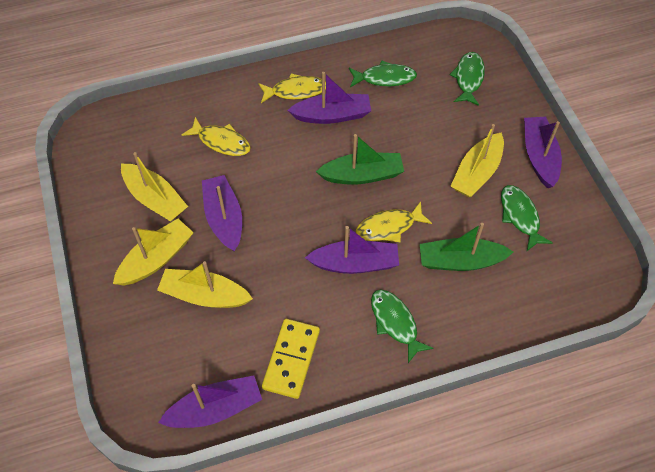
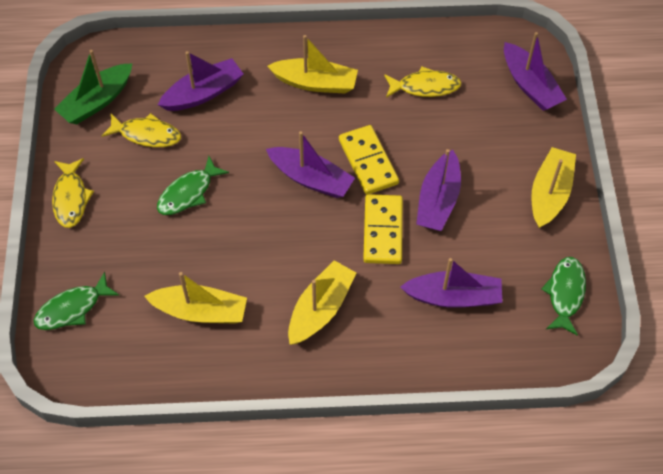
green boat: 2 -> 1
green fish: 4 -> 3
yellow domino: 1 -> 2

